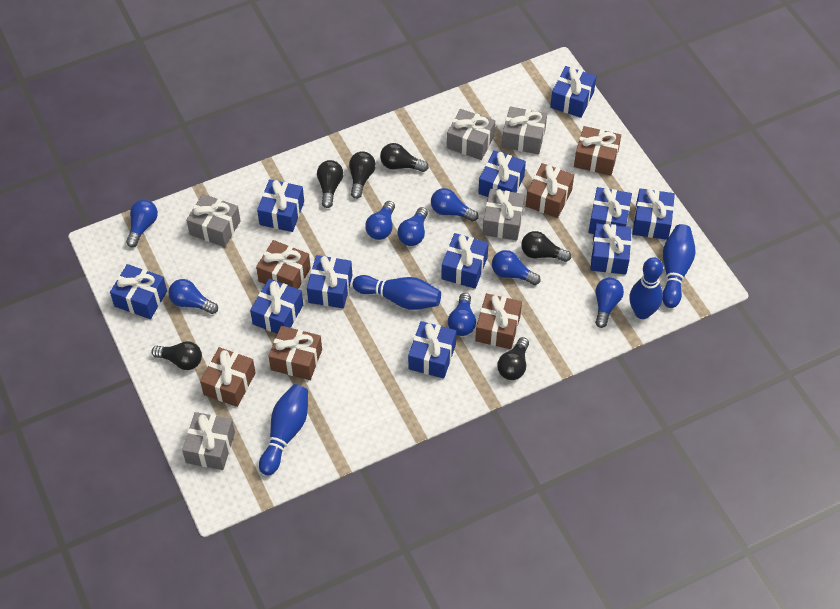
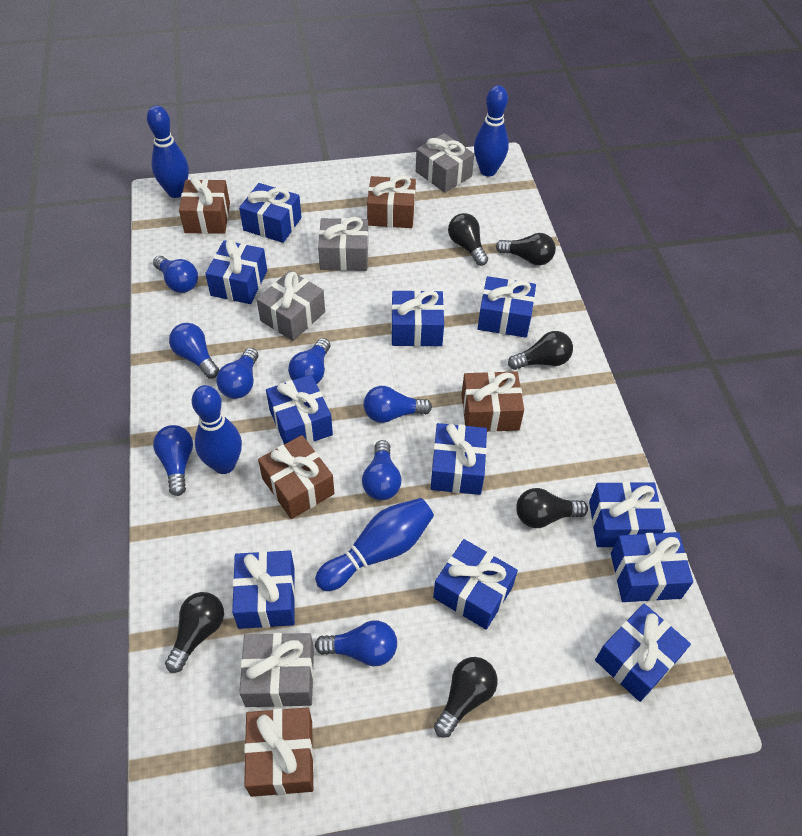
brown gift: 6 -> 5
grey gift: 5 -> 4

